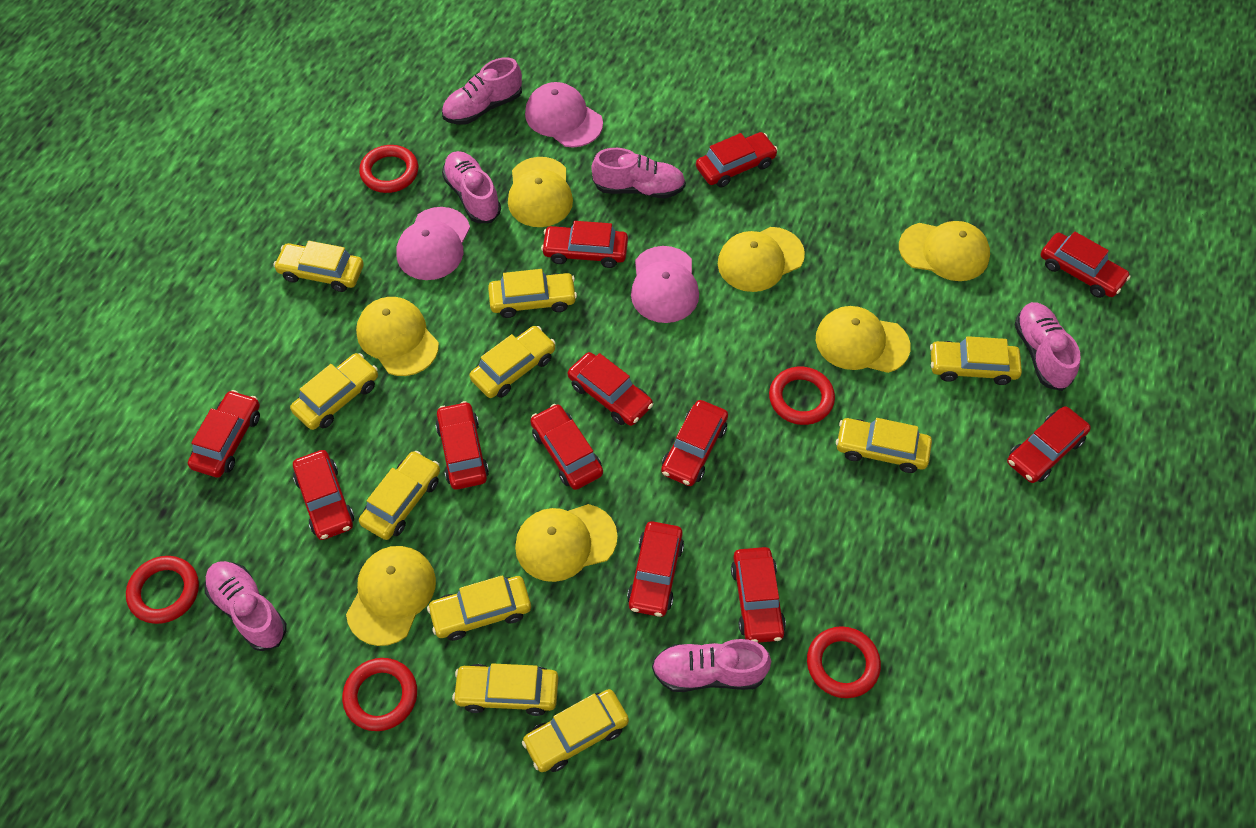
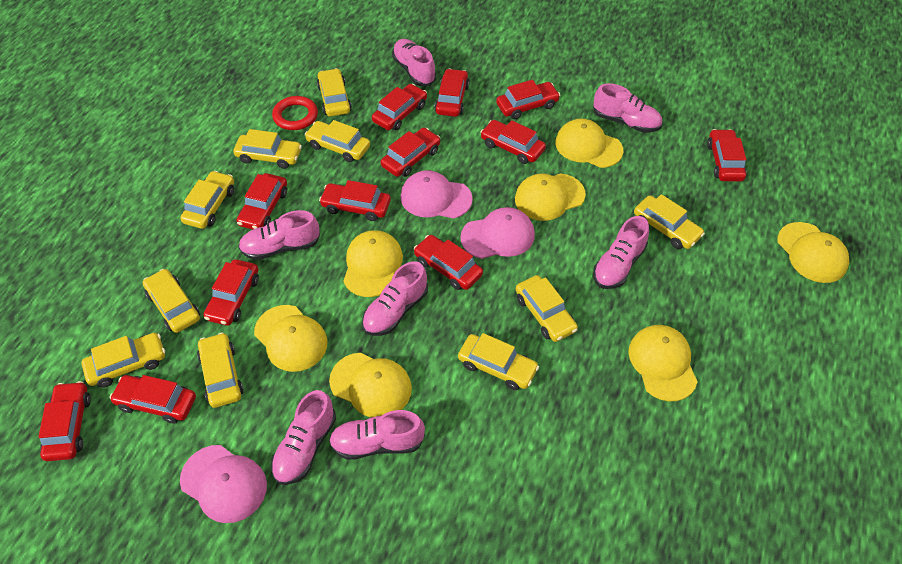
pink shoe: 6 -> 7
red ring: 5 -> 1

